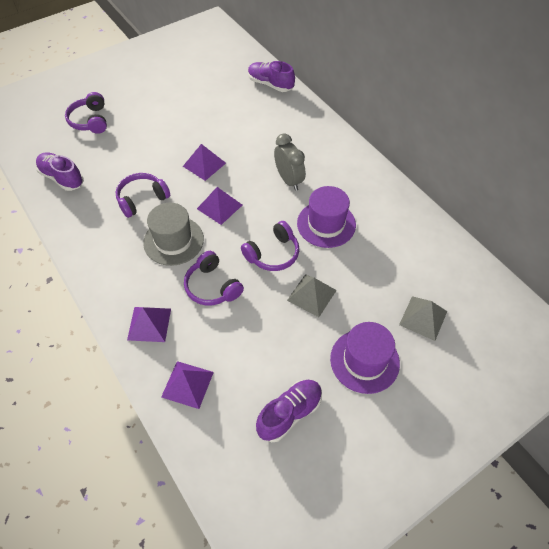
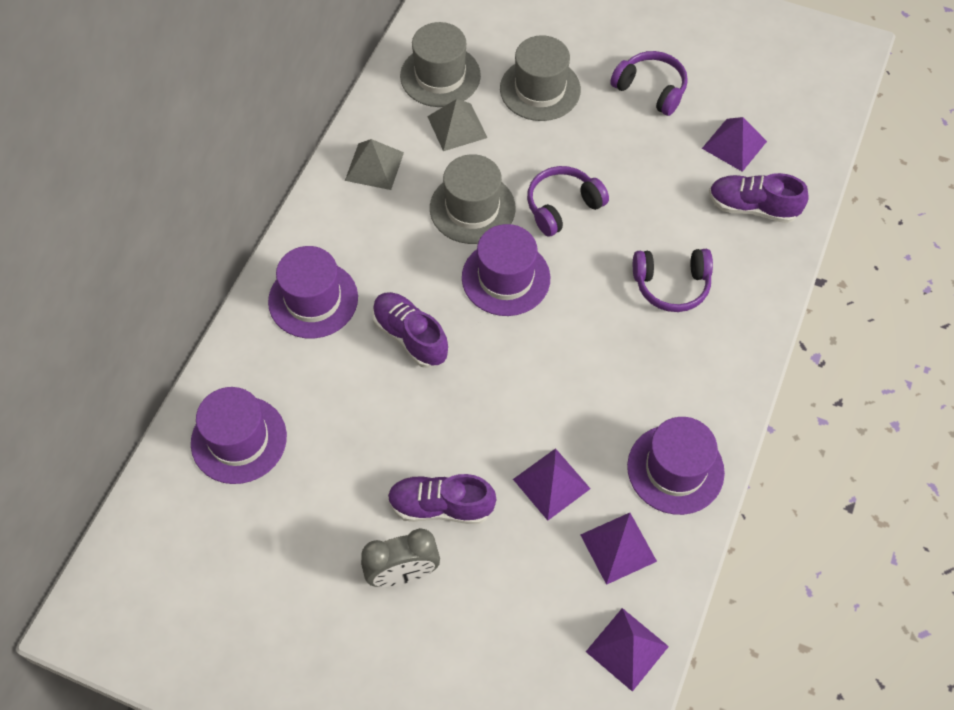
grey hat: 1 -> 3
purple hat: 2 -> 4
purple headphones: 4 -> 3

